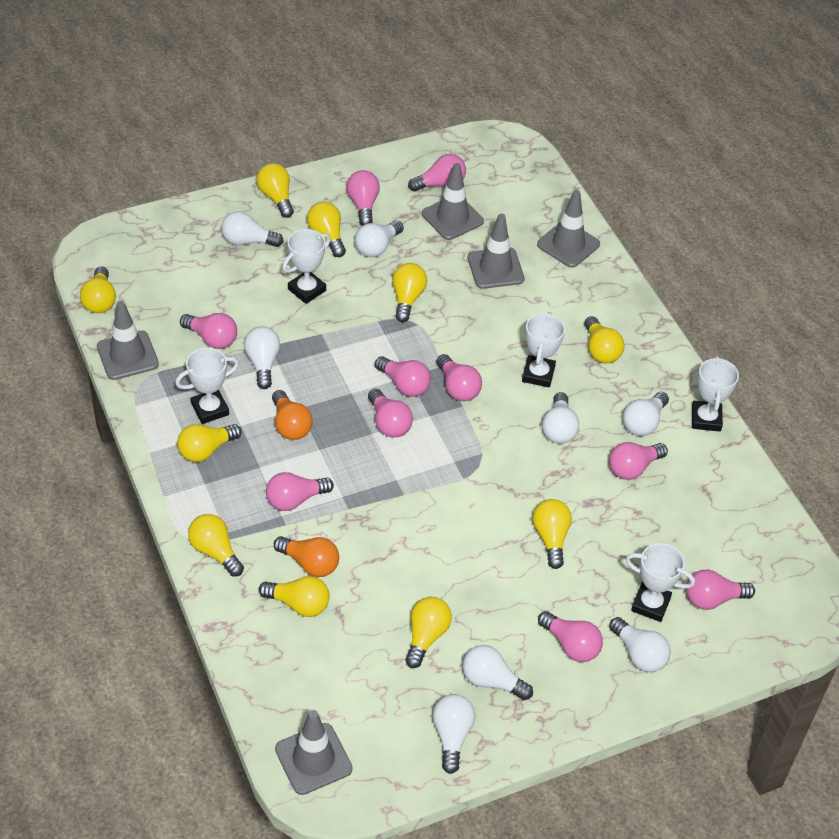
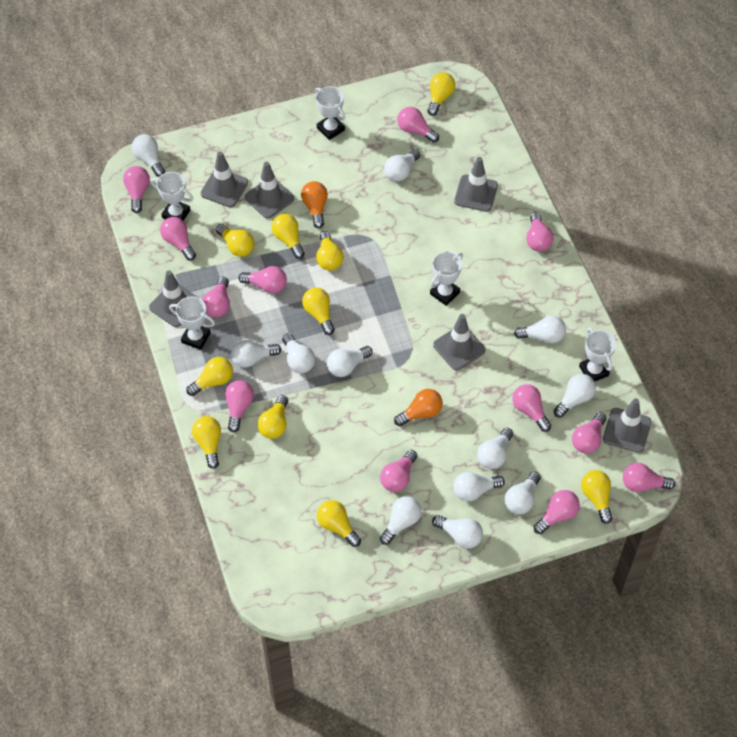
grey traffic cone: 5 -> 6
pink light bulb: 10 -> 12
white light bulb: 8 -> 12

